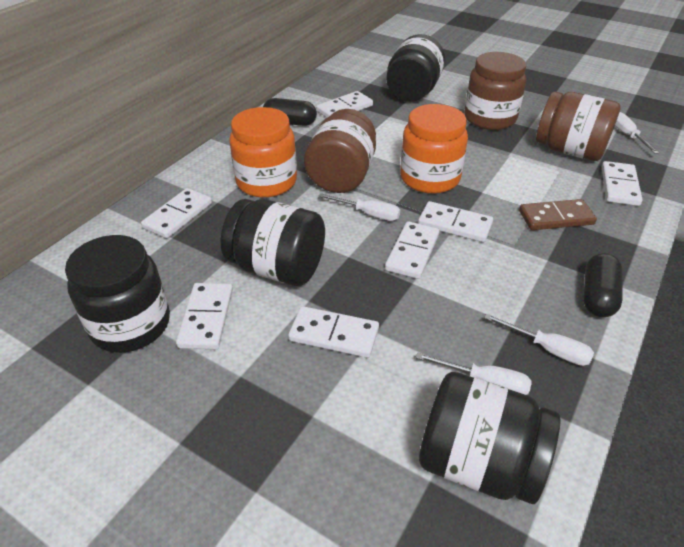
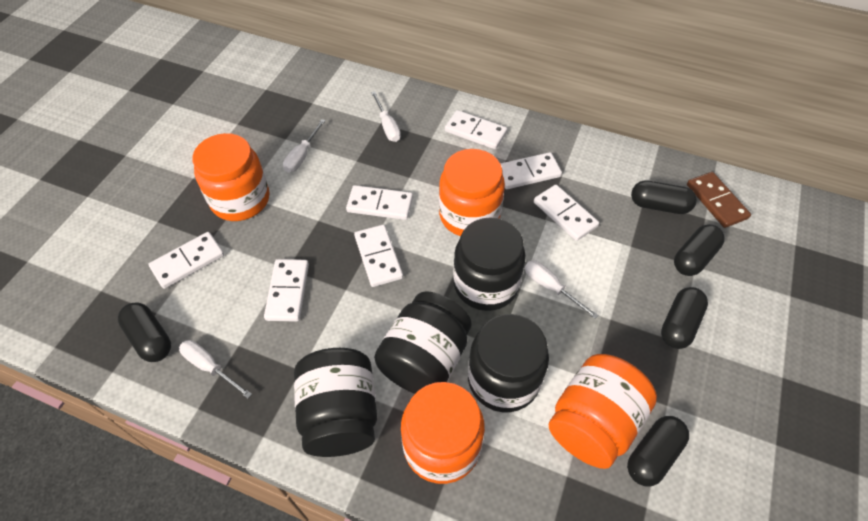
black capsule: 2 -> 5
brown jar: 3 -> 0
orange jar: 2 -> 4

